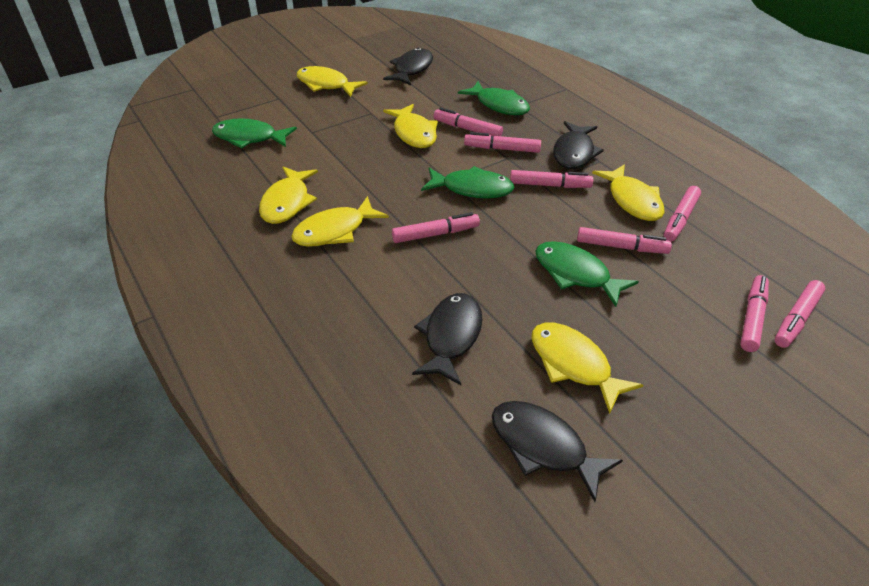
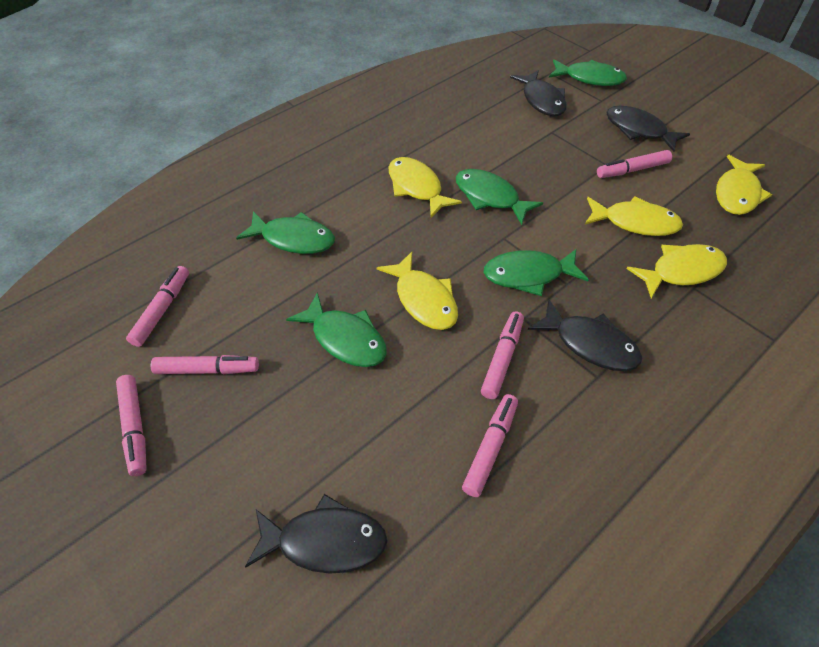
green fish: 4 -> 5
pink marker: 8 -> 6
yellow fish: 6 -> 5

